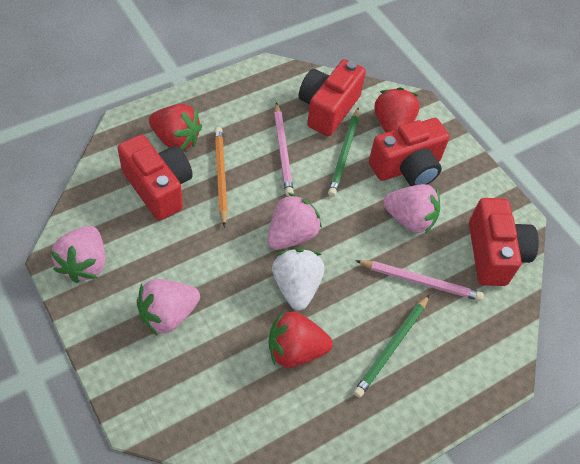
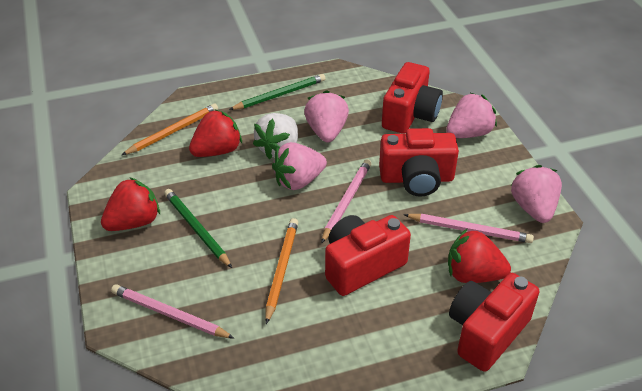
orange pencil: 1 -> 2
pink pencil: 2 -> 3

